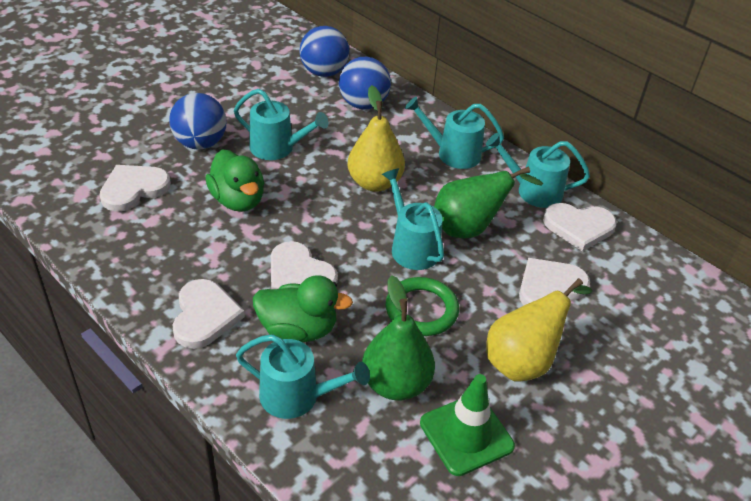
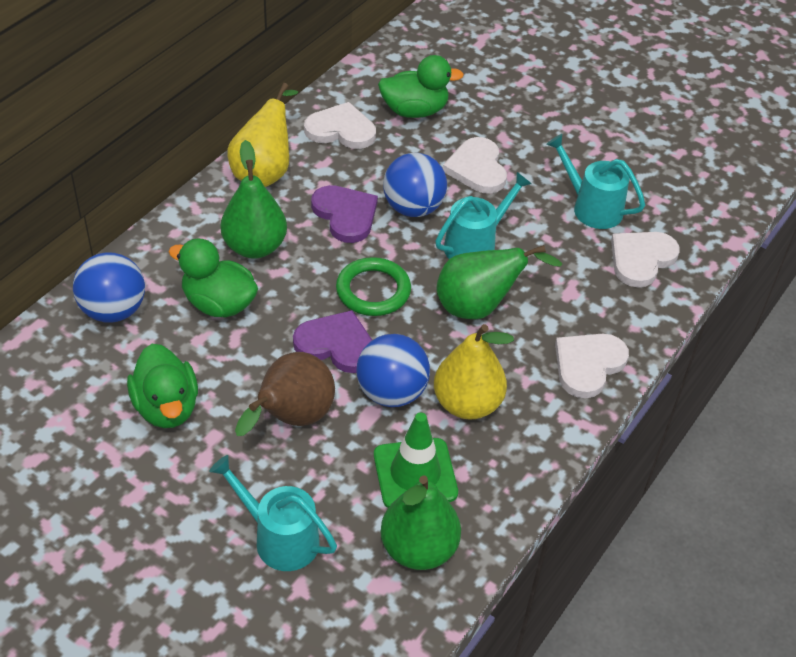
brown pear: 0 -> 1
green duck: 2 -> 3
green pear: 2 -> 3
purple heart: 0 -> 2
turquoise watering can: 5 -> 3
white heart: 5 -> 4

